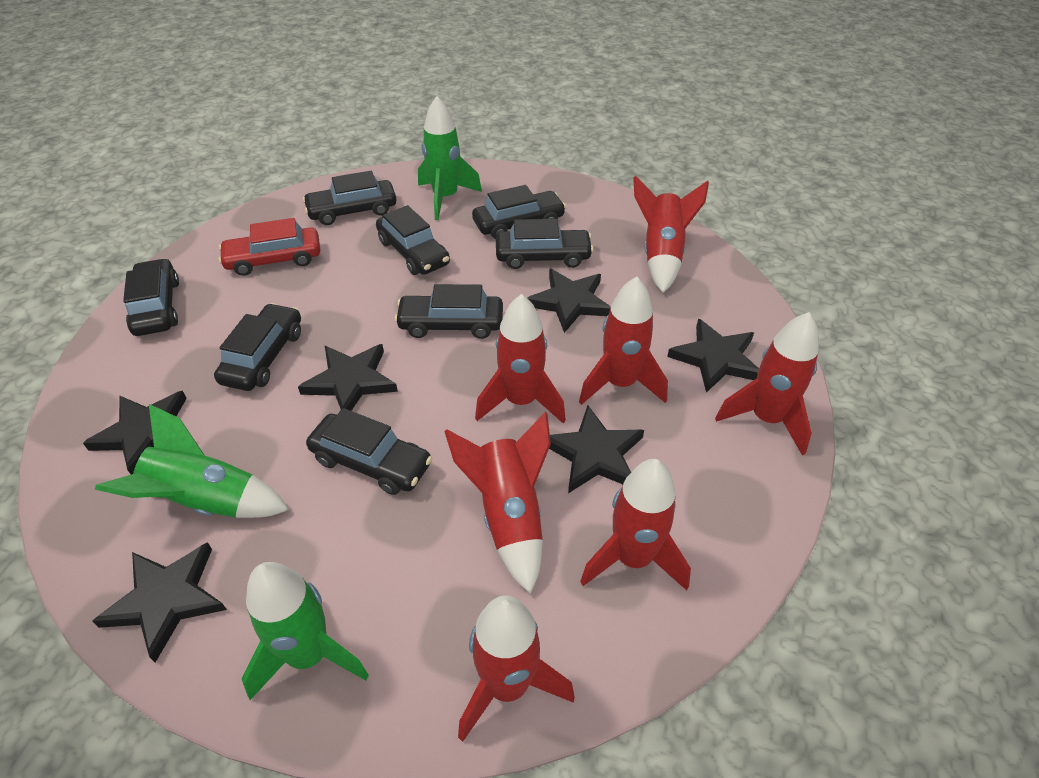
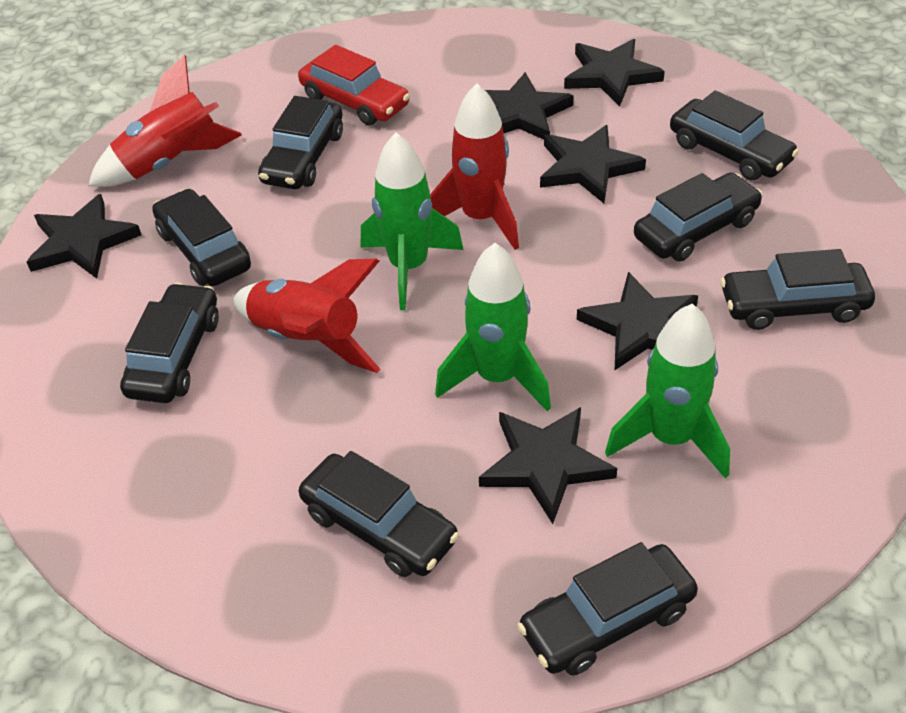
red rocket: 7 -> 3

